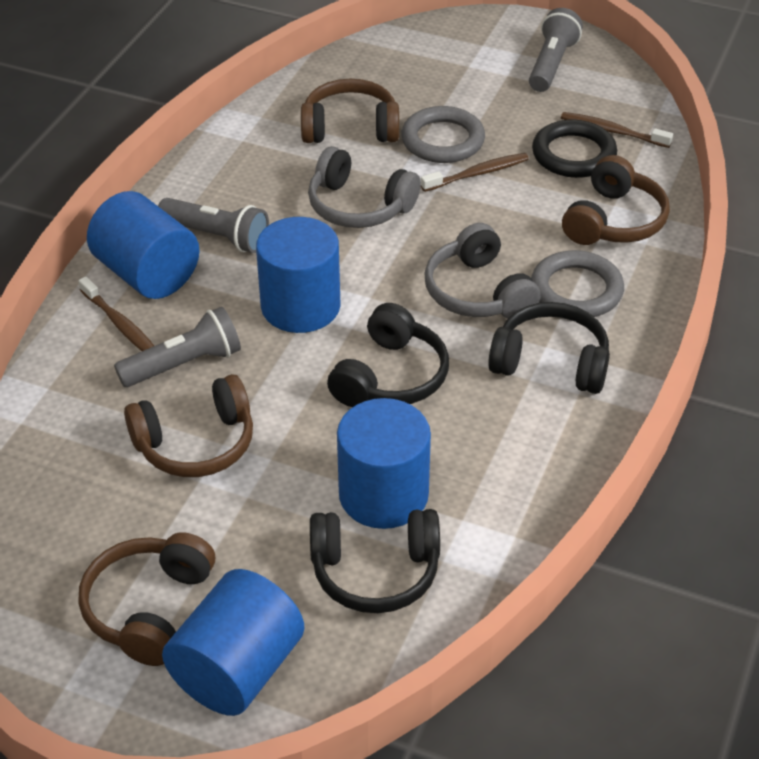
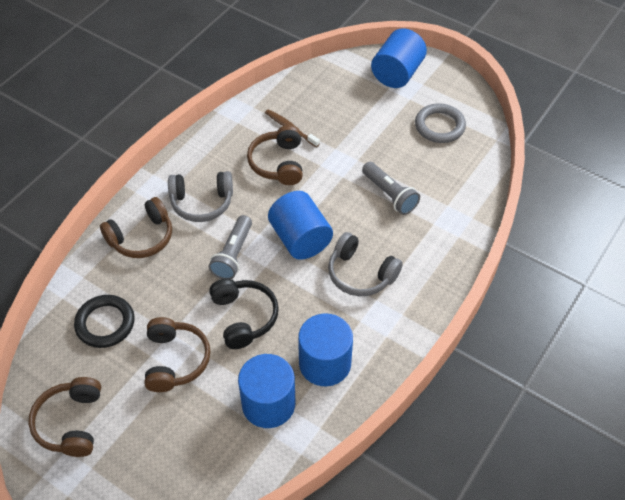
black headphones: 3 -> 1
brown toothbrush: 3 -> 1
grey flashlight: 3 -> 2
grey ring: 2 -> 1

